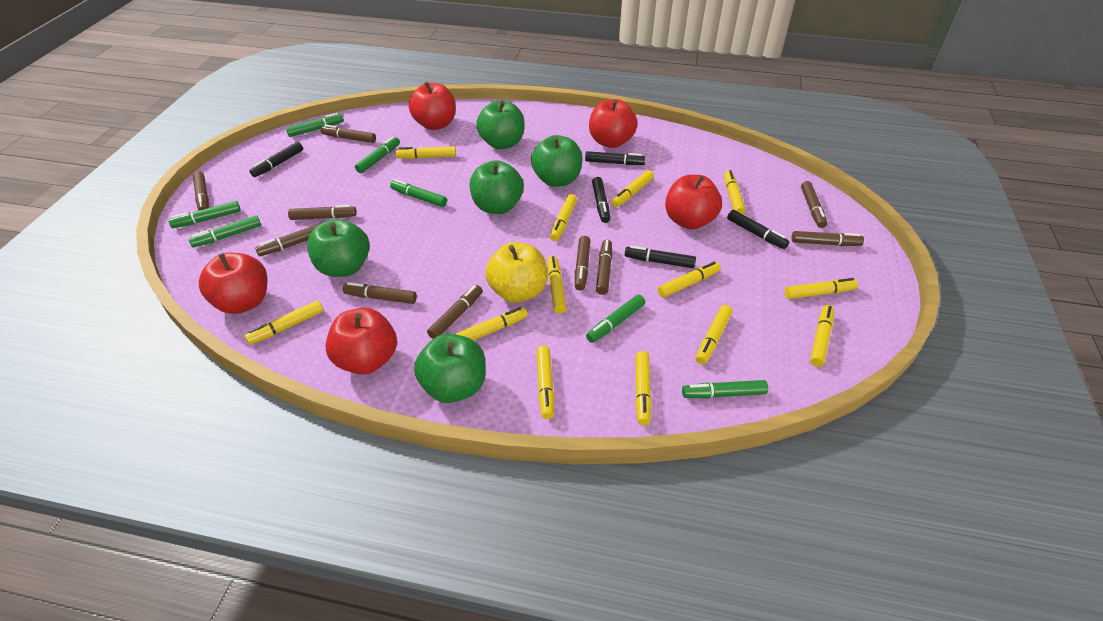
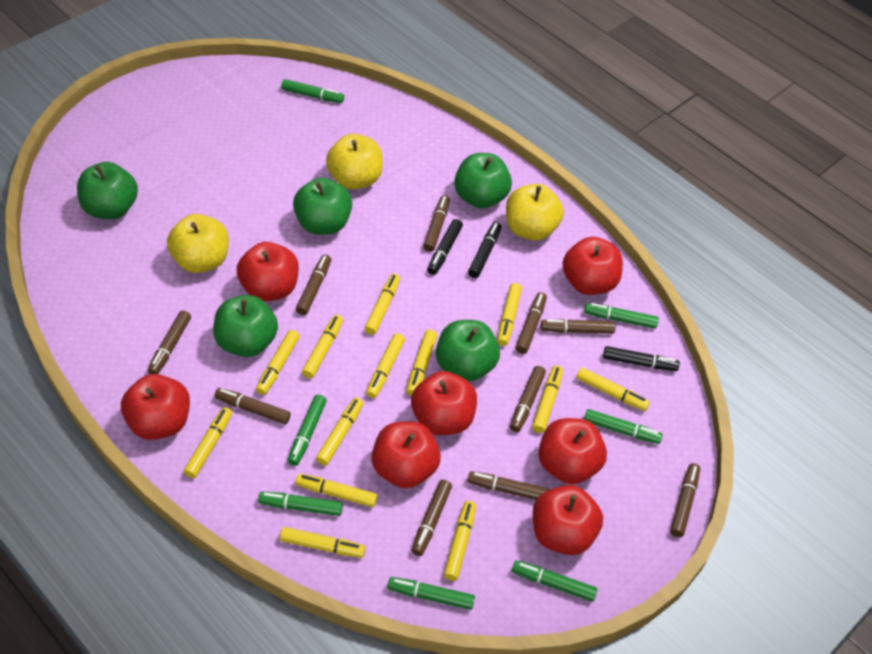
black marker: 5 -> 3
red apple: 5 -> 7
yellow apple: 1 -> 3

